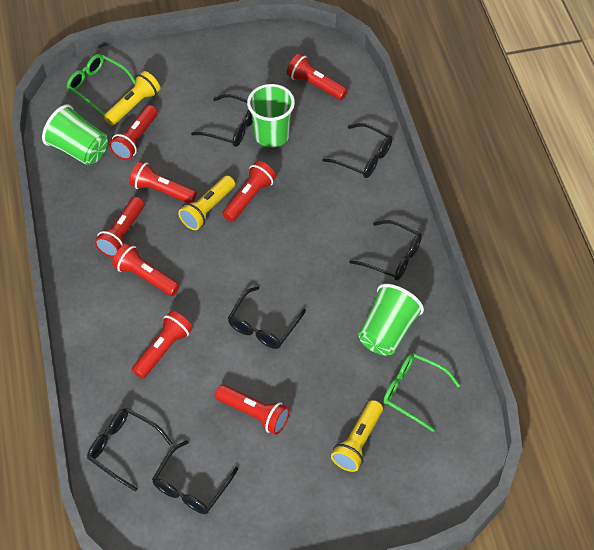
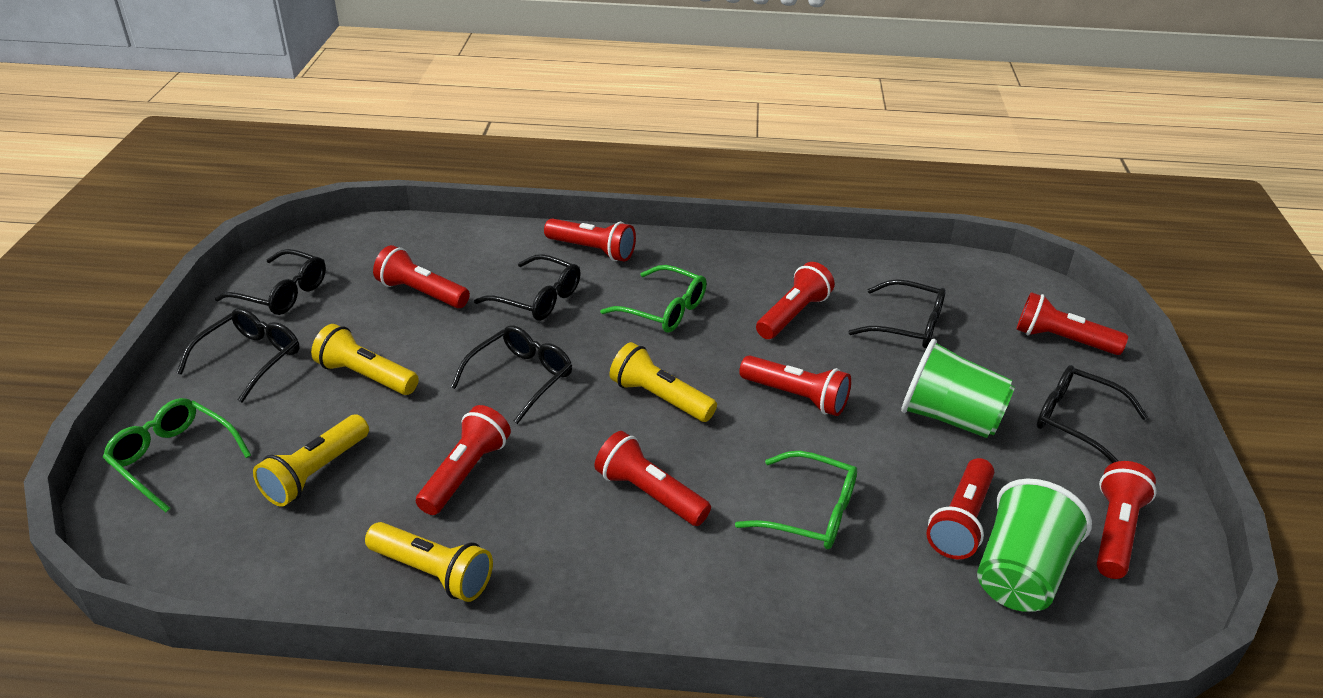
green cup: 3 -> 2
green glasses: 2 -> 3
red flashlight: 8 -> 9
yellow flashlight: 3 -> 4

